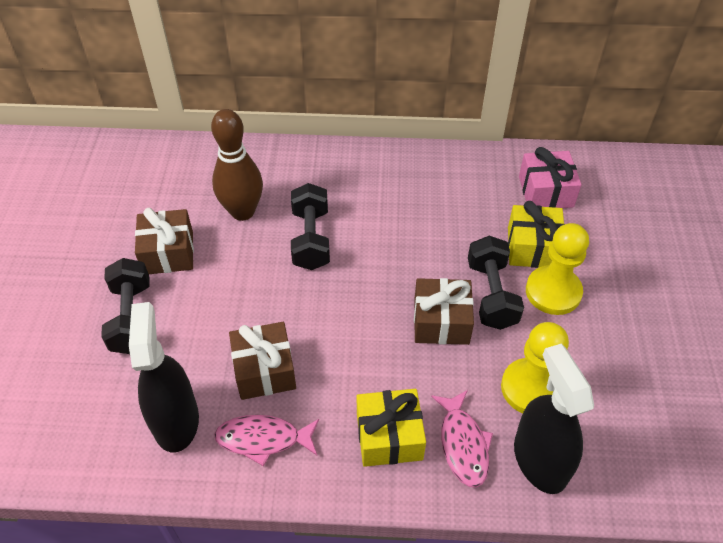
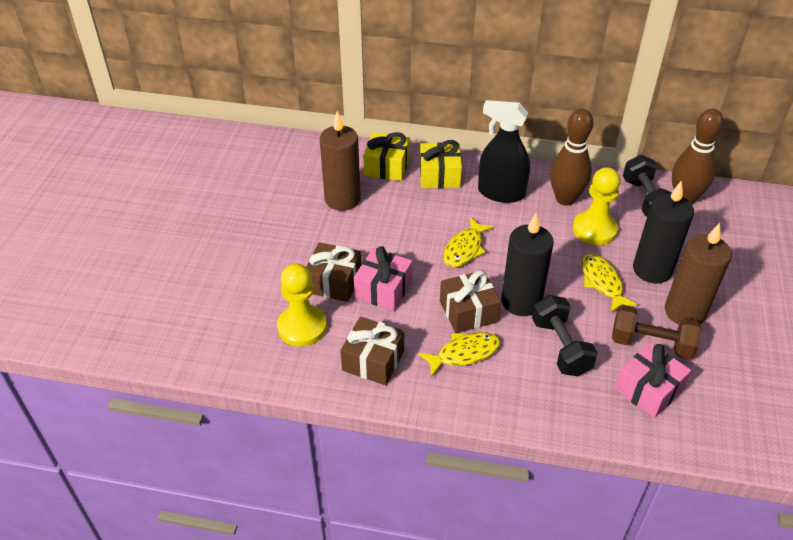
black candle: 0 -> 2
black dumbbell: 3 -> 2
black spray bottle: 2 -> 1
brown bowling pin: 1 -> 2
brown candle: 0 -> 2
brown dumbbell: 0 -> 1
pink fish: 2 -> 0
pink gift: 1 -> 2
yellow fish: 0 -> 3

